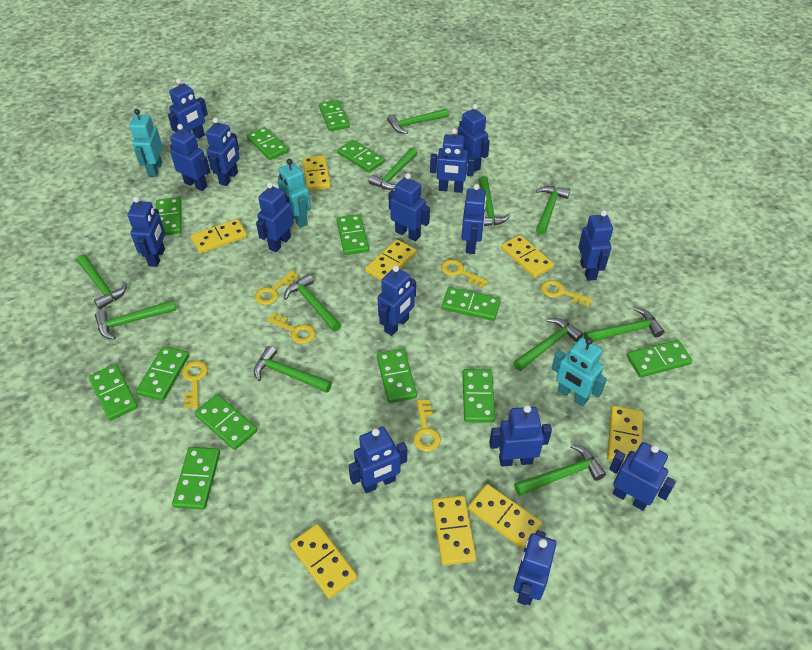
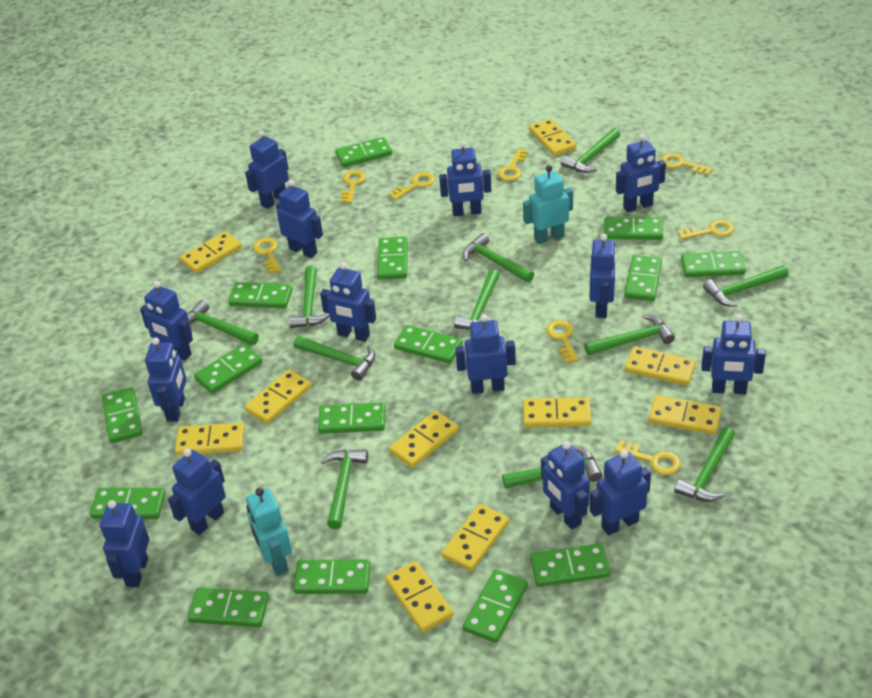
blue robot: 15 -> 14
green domino: 13 -> 15
turquoise robot: 3 -> 2
yellow domino: 8 -> 10
yellow key: 6 -> 8

